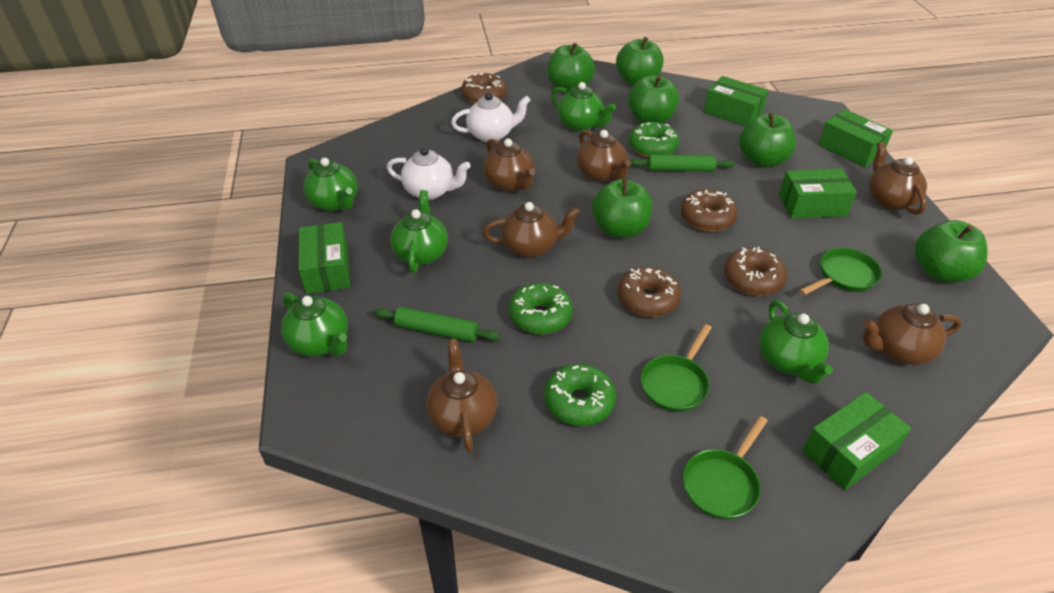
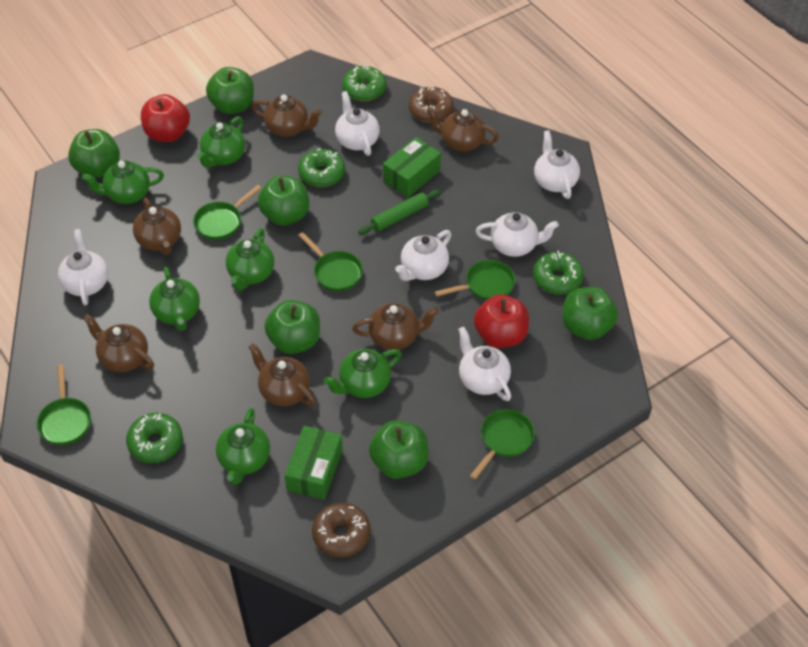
brown donut: 4 -> 2
green box: 5 -> 2
green donut: 3 -> 4
green pan: 3 -> 5
green rolling pin: 2 -> 1
green teapot: 5 -> 6
red apple: 0 -> 2
white teapot: 2 -> 6

